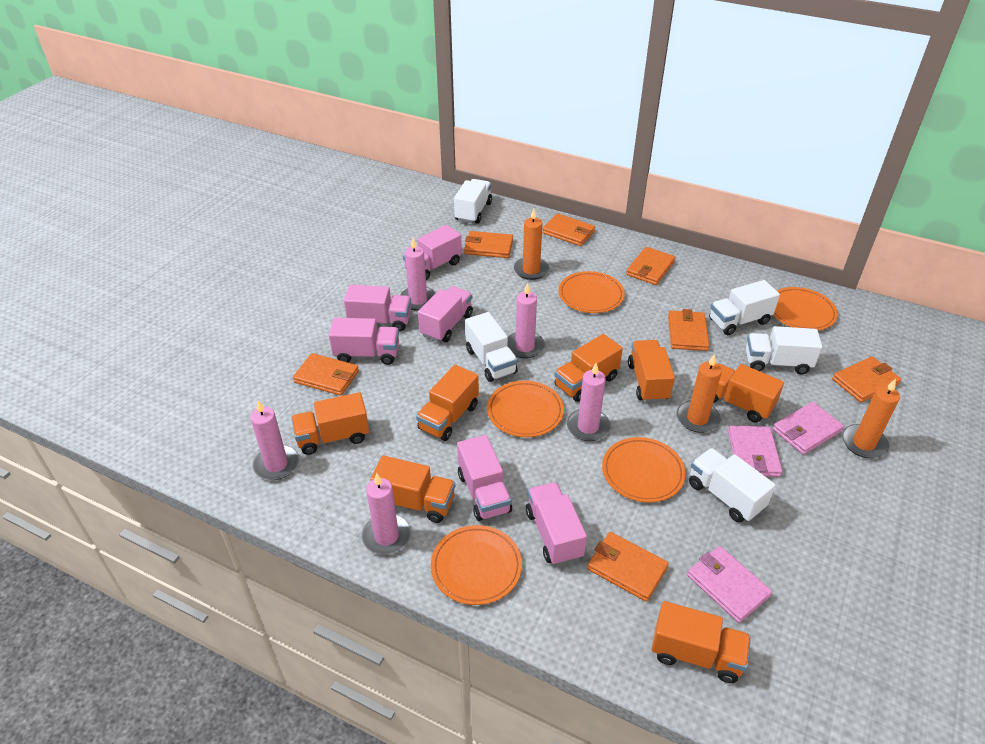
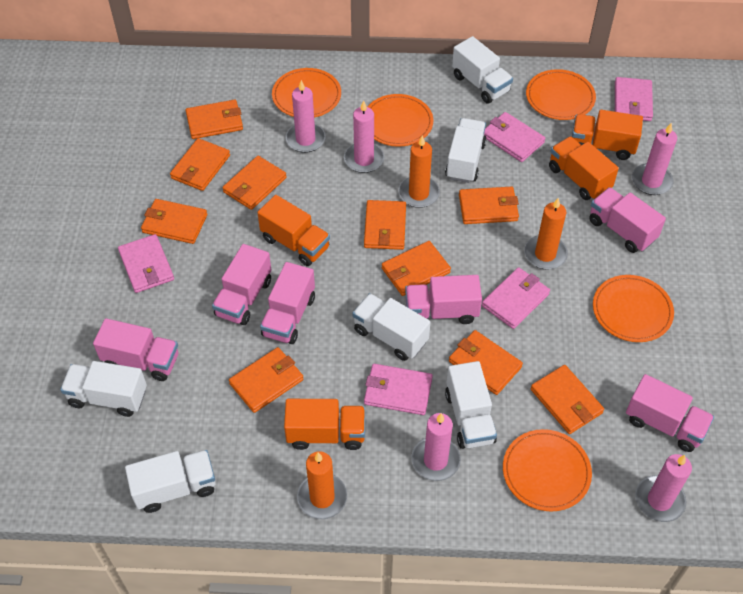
orange truck: 7 -> 4
orange wallet: 7 -> 10
pink wallet: 3 -> 5
white truck: 5 -> 6

